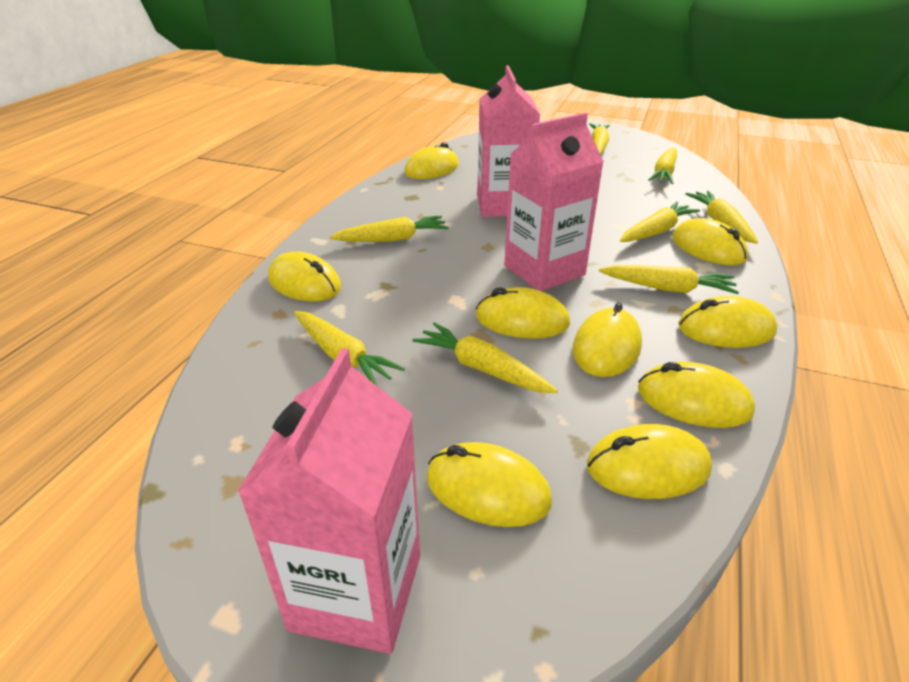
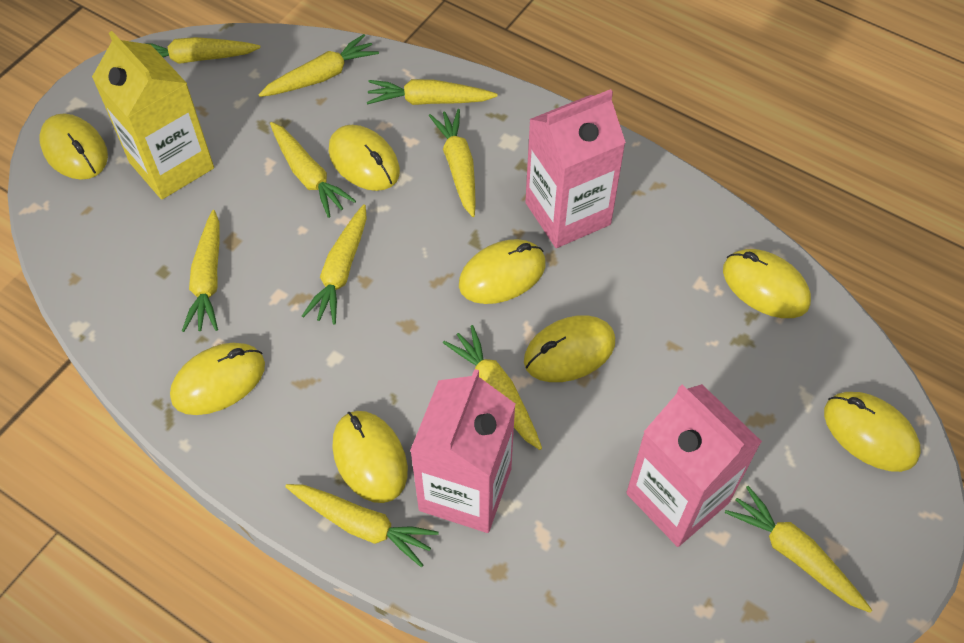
yellow carrot: 8 -> 10
yellow carton: 0 -> 1
yellow mouse: 9 -> 8

